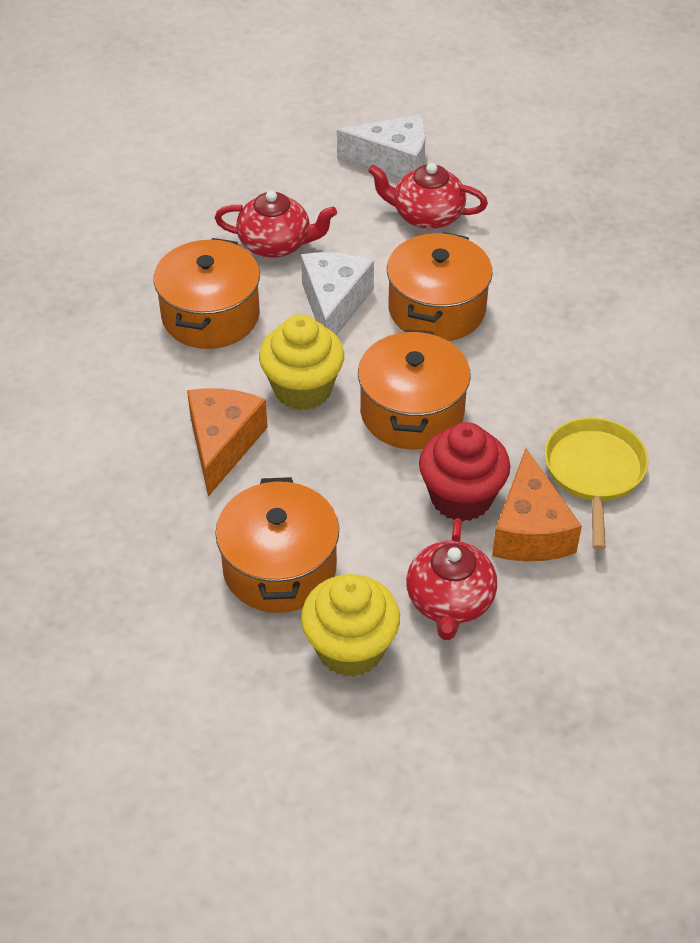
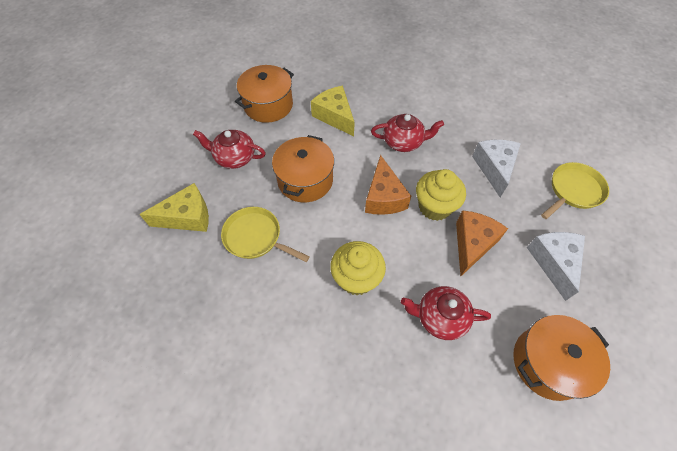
orange pot: 4 -> 3
red cupcake: 1 -> 0
yellow cheese: 0 -> 2
yellow pan: 1 -> 2

